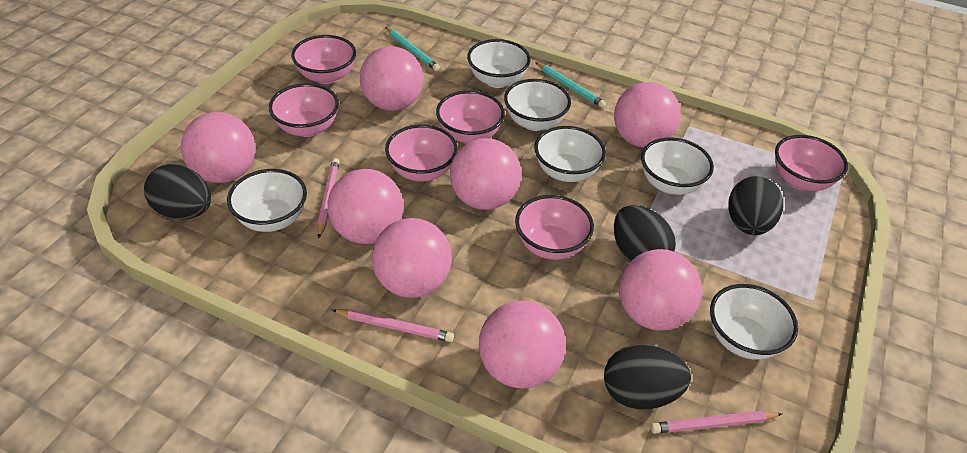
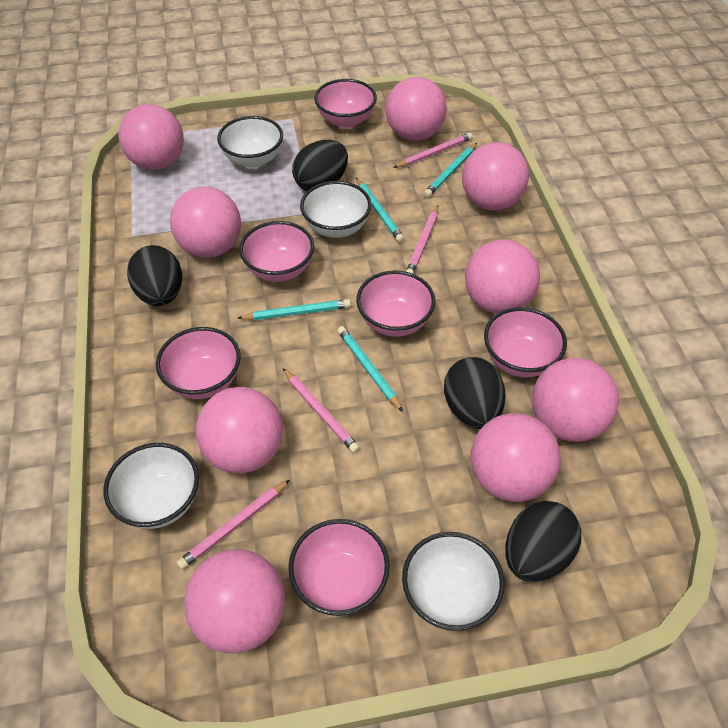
pink ball: 8 -> 9
pink pencil: 3 -> 4
turquoise pencil: 2 -> 4
white bowl: 6 -> 4

